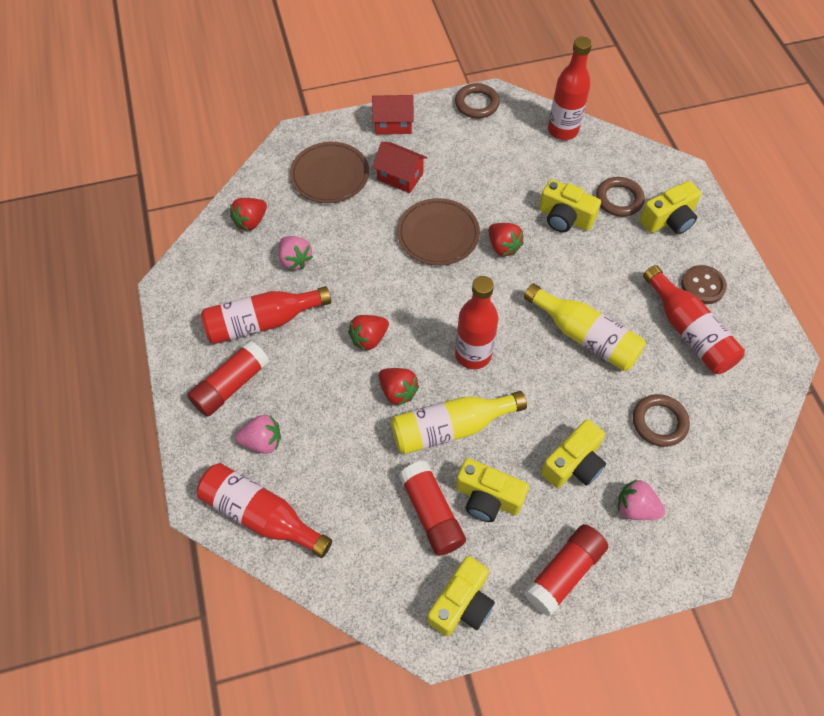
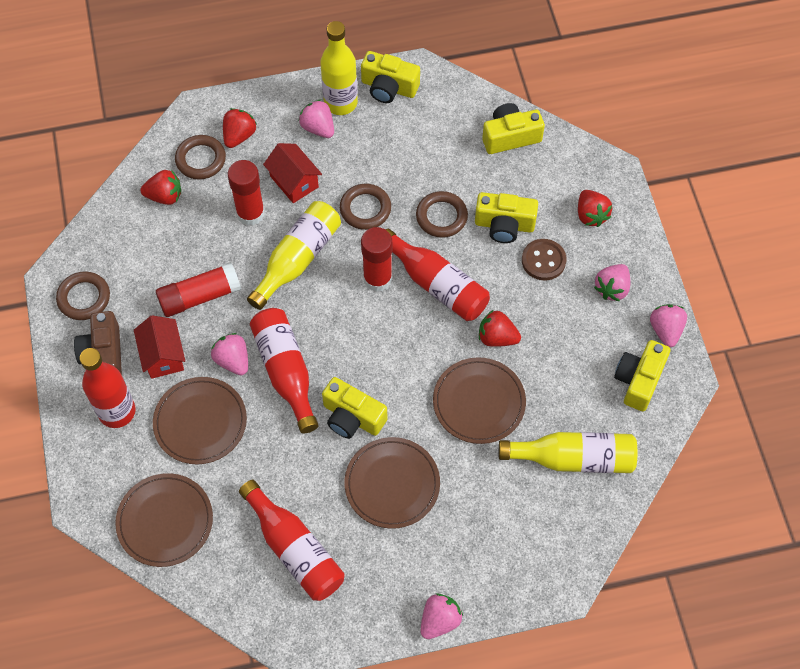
brown camera: 0 -> 1
brown plate: 2 -> 4
brown ring: 3 -> 4
pink strawberry: 3 -> 5
red bottle: 5 -> 4
yellow bottle: 2 -> 3

